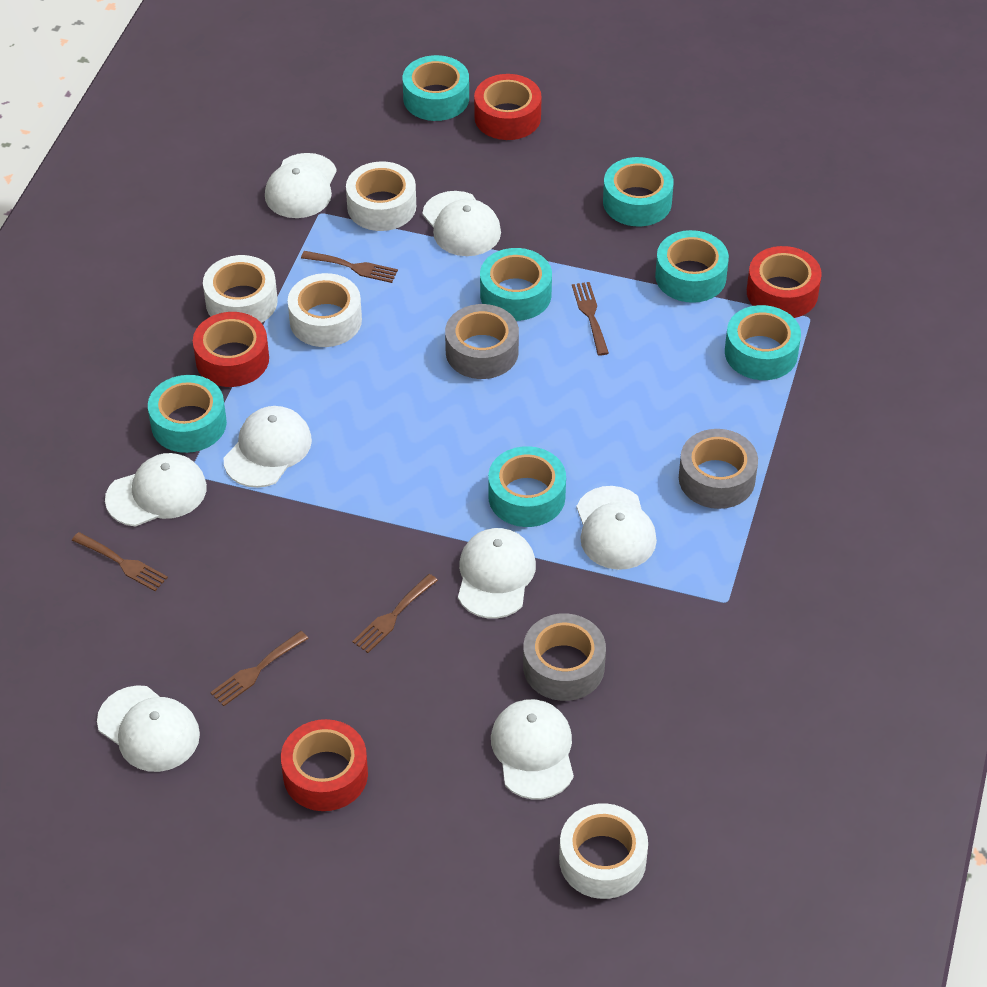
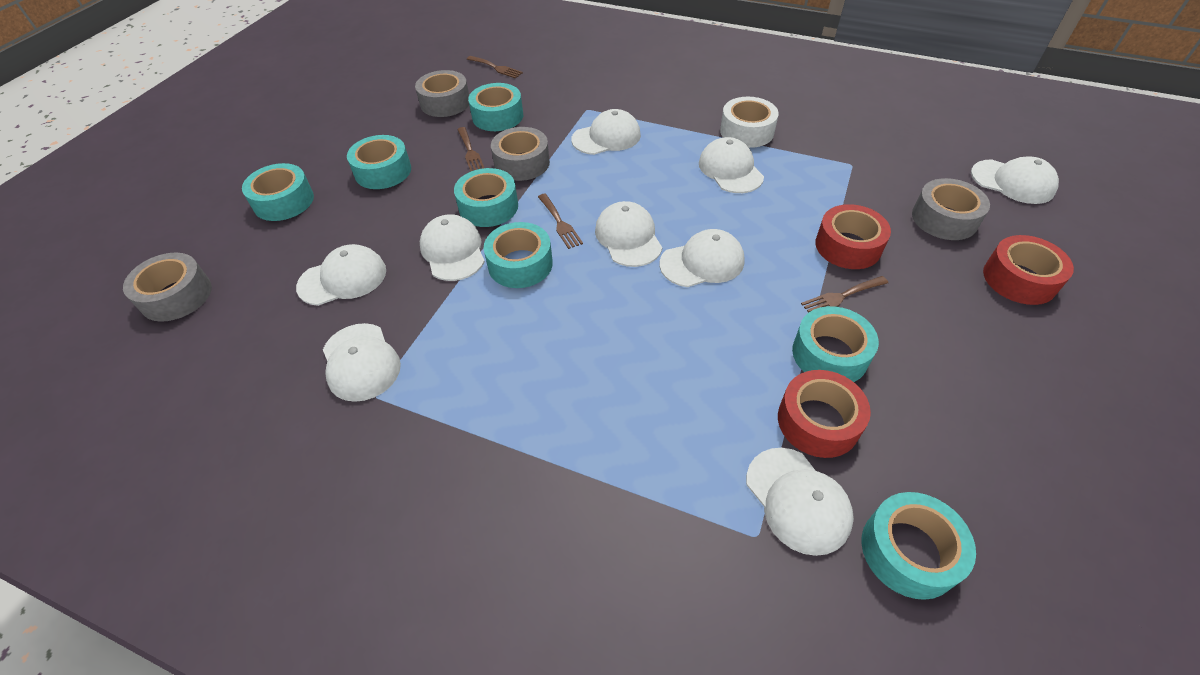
brown fork: 5 -> 4
grey tape: 3 -> 4
red tape: 4 -> 3
white cap: 8 -> 9
white tape: 4 -> 1

